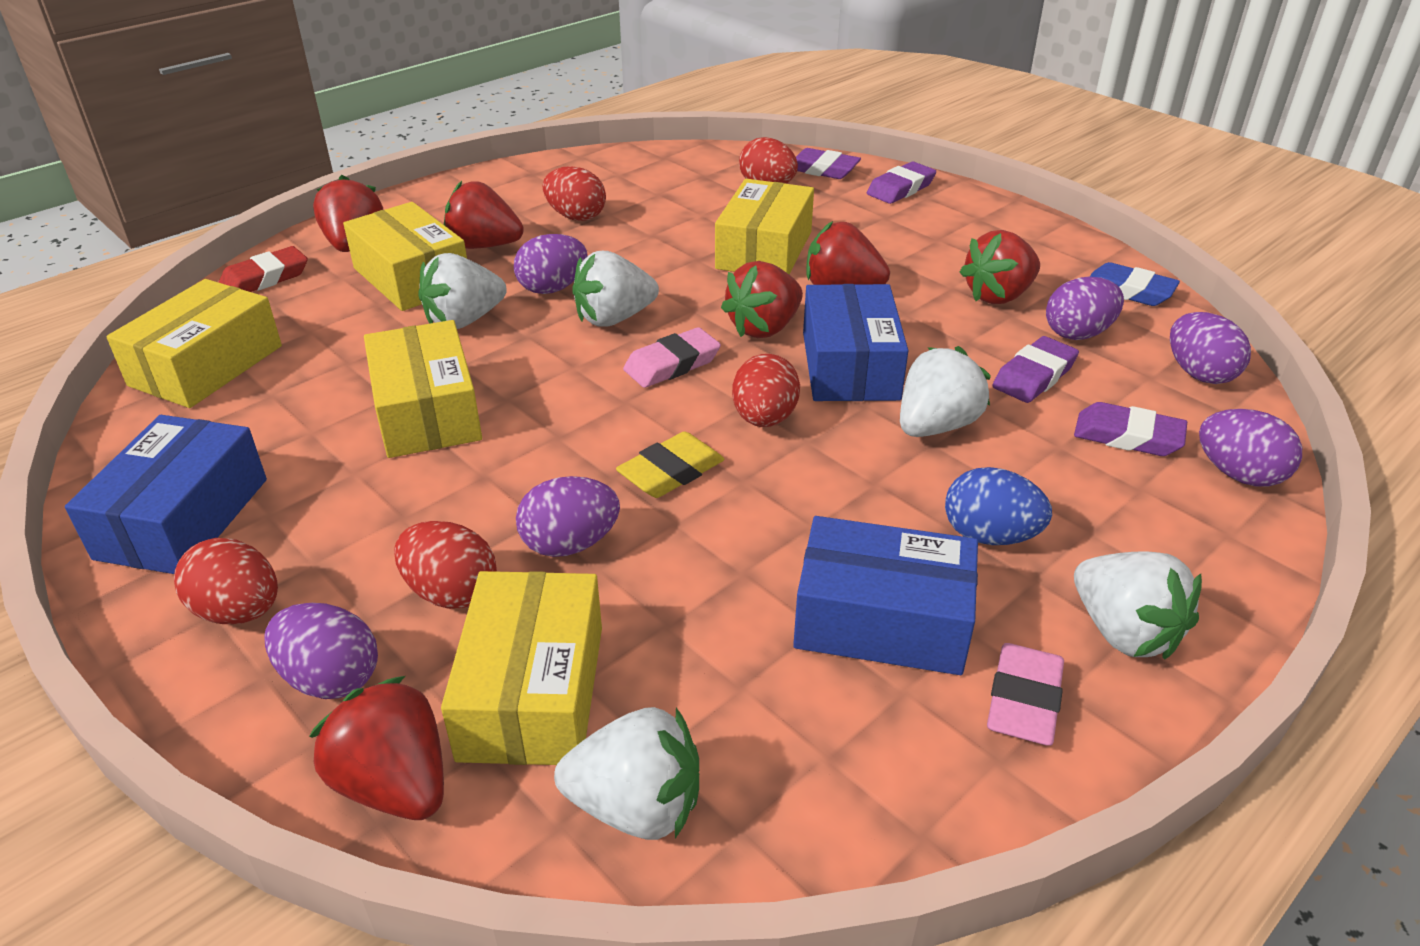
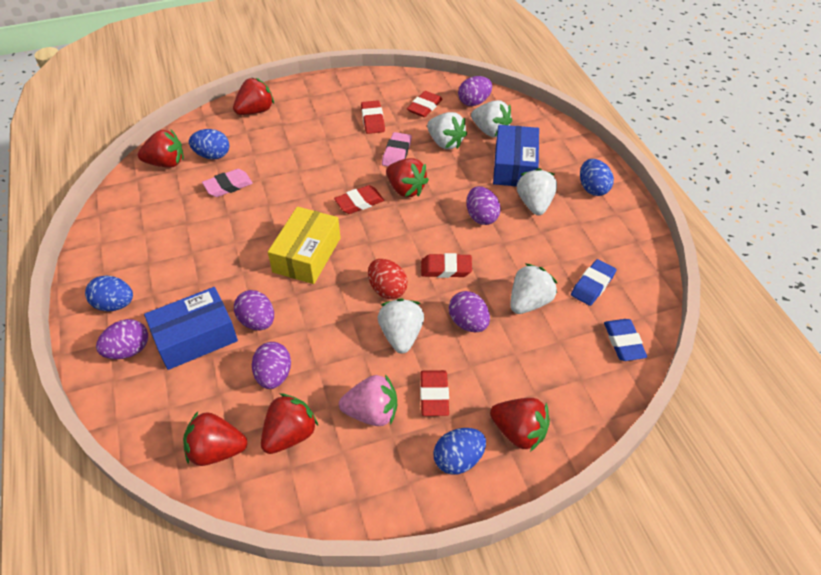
blue box: 3 -> 2
blue egg: 1 -> 4
blue eraser: 1 -> 2
pink strawberry: 0 -> 1
purple eraser: 4 -> 0
red egg: 5 -> 1
red eraser: 1 -> 5
yellow box: 5 -> 1
yellow eraser: 1 -> 0

